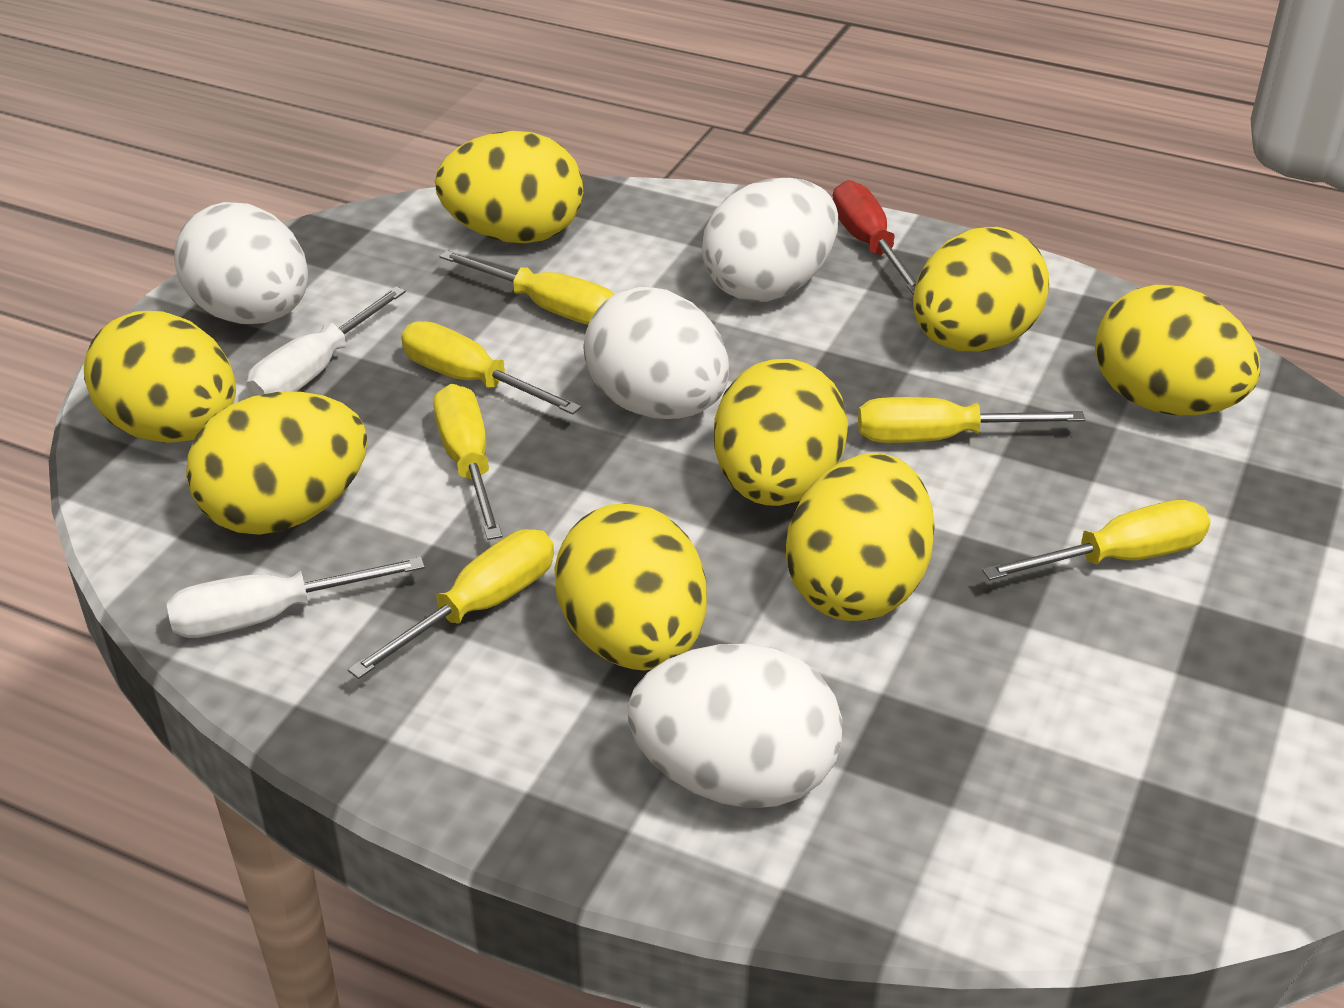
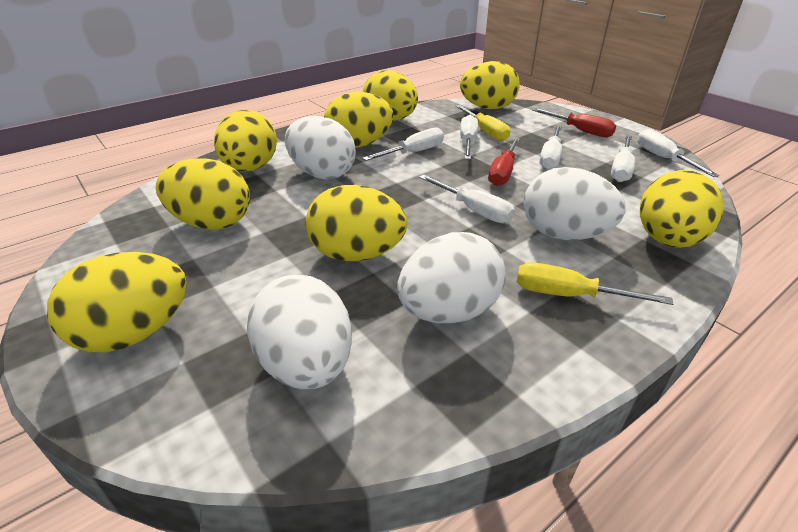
red screwdriver: 1 -> 2
white screwdriver: 2 -> 6
yellow screwdriver: 6 -> 2

